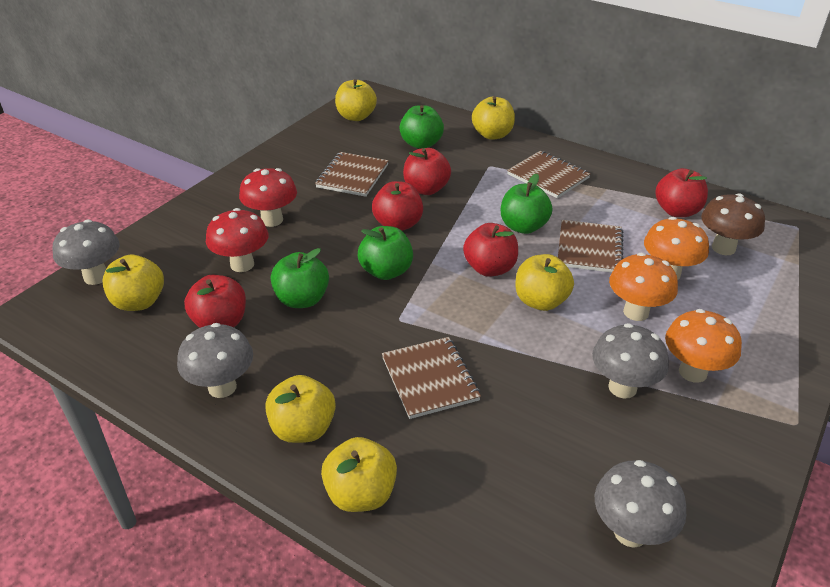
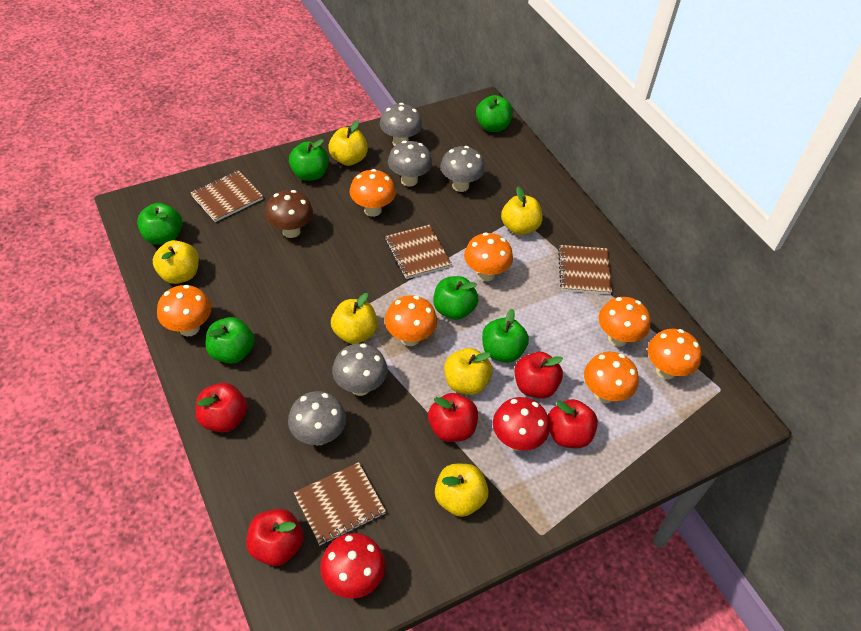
green apple: 4 -> 6
grey mushroom: 4 -> 5
orange mushroom: 3 -> 7

